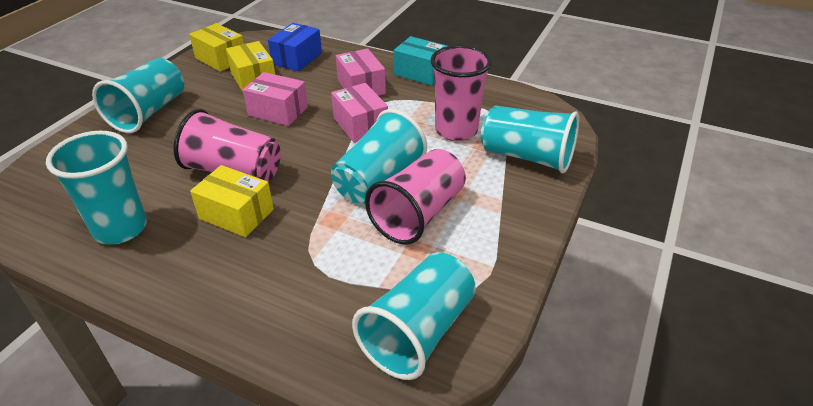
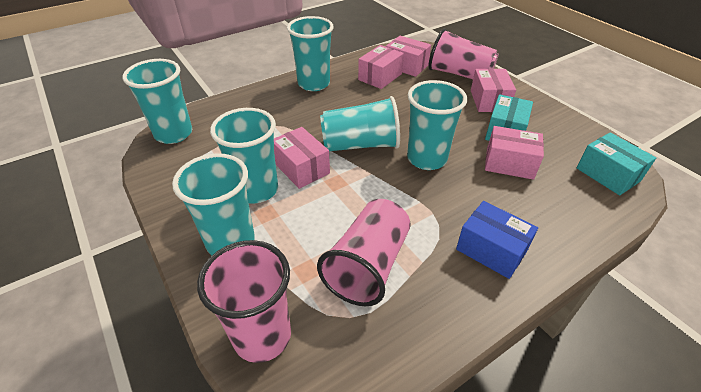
pink box: 3 -> 5
turquoise box: 1 -> 2
turquoise cup: 5 -> 6
yellow box: 3 -> 0

